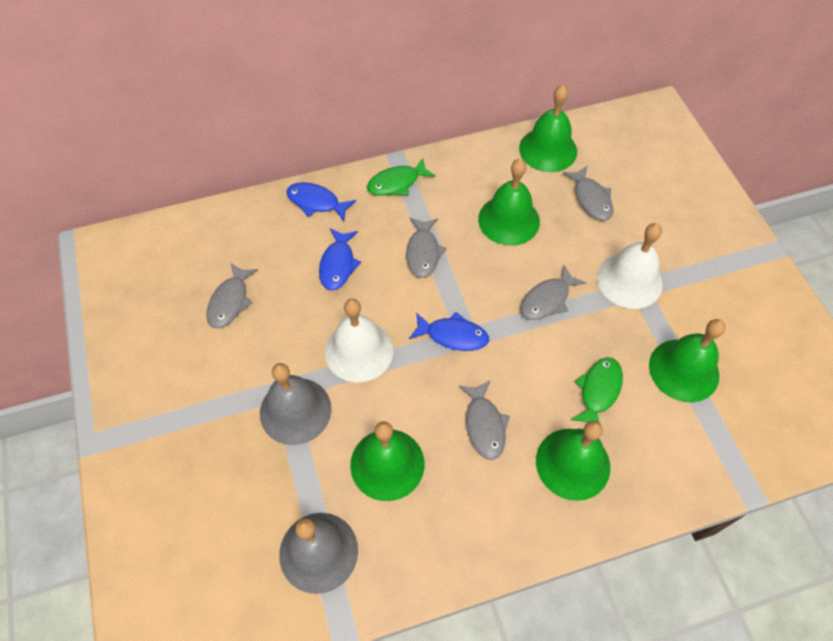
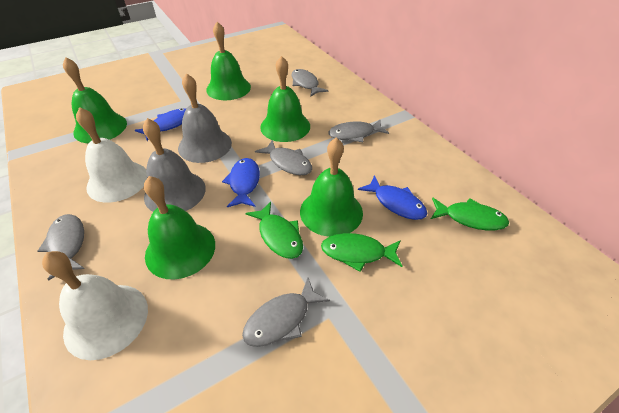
green fish: 2 -> 3

